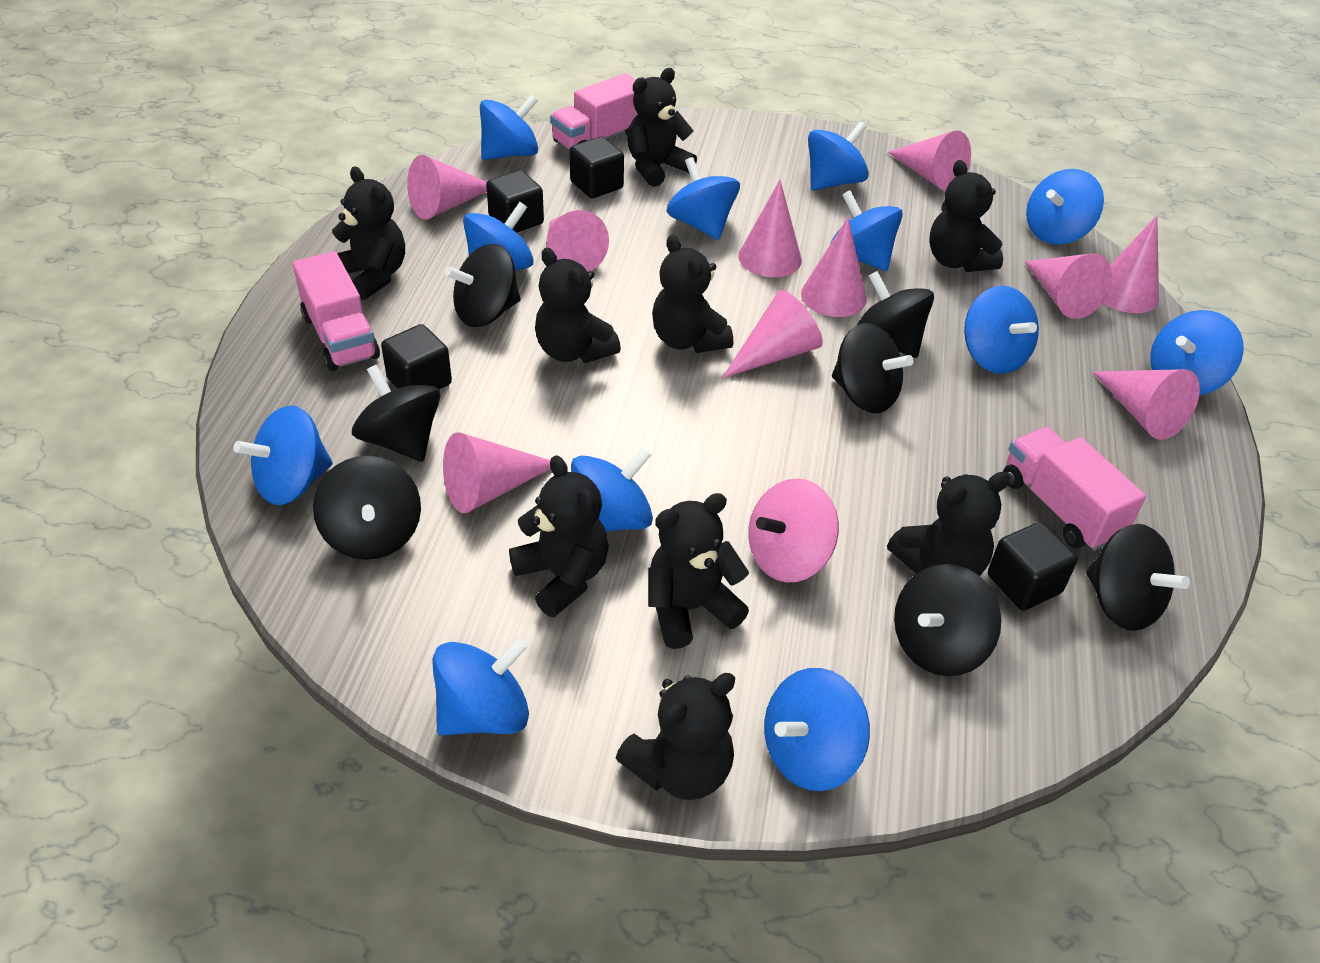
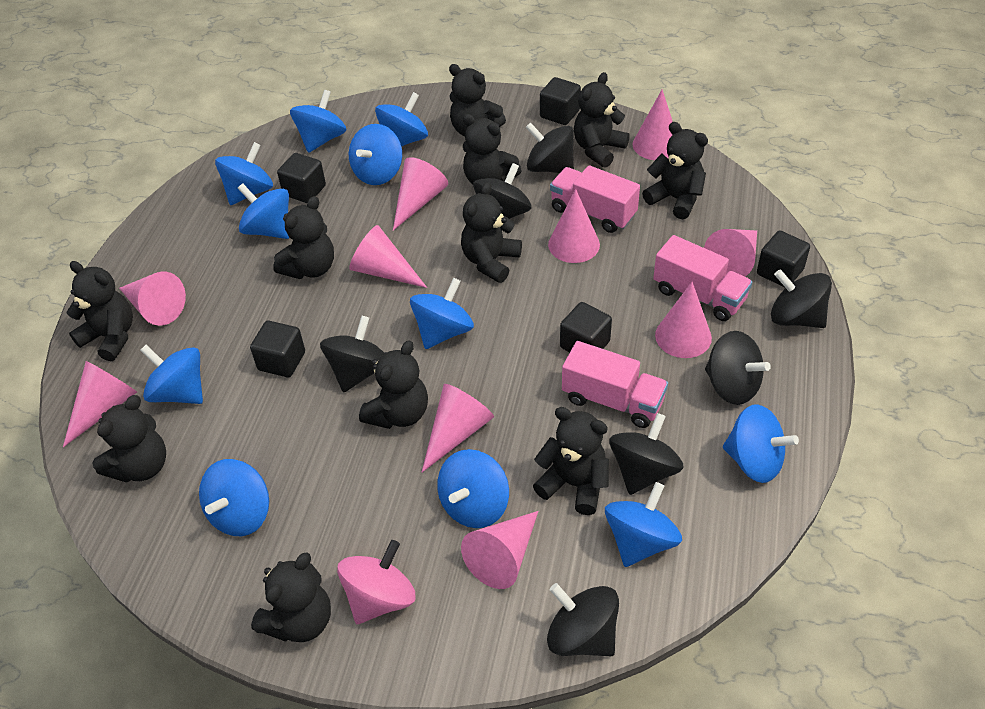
black cube: 4 -> 5
black teddy bear: 9 -> 11
blue spinning top: 12 -> 11

